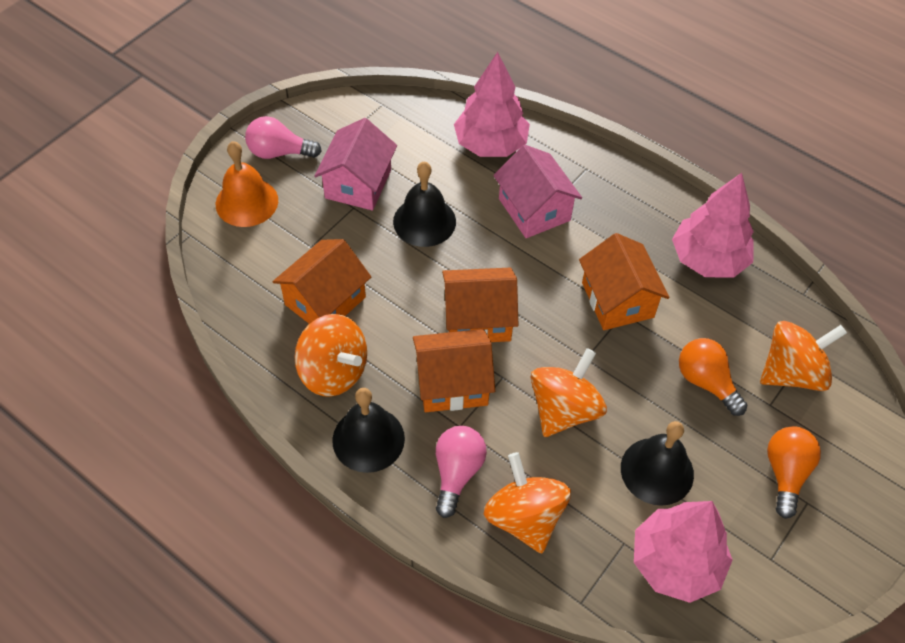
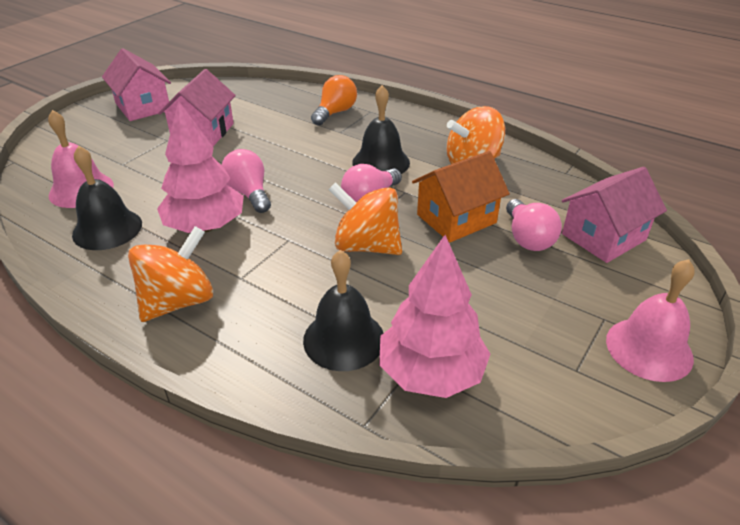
orange bell: 1 -> 0
orange house: 4 -> 1
orange light bulb: 2 -> 1
orange spinning top: 4 -> 3
pink bell: 0 -> 2
pink house: 2 -> 3
pink light bulb: 2 -> 3
pink tree: 3 -> 2

